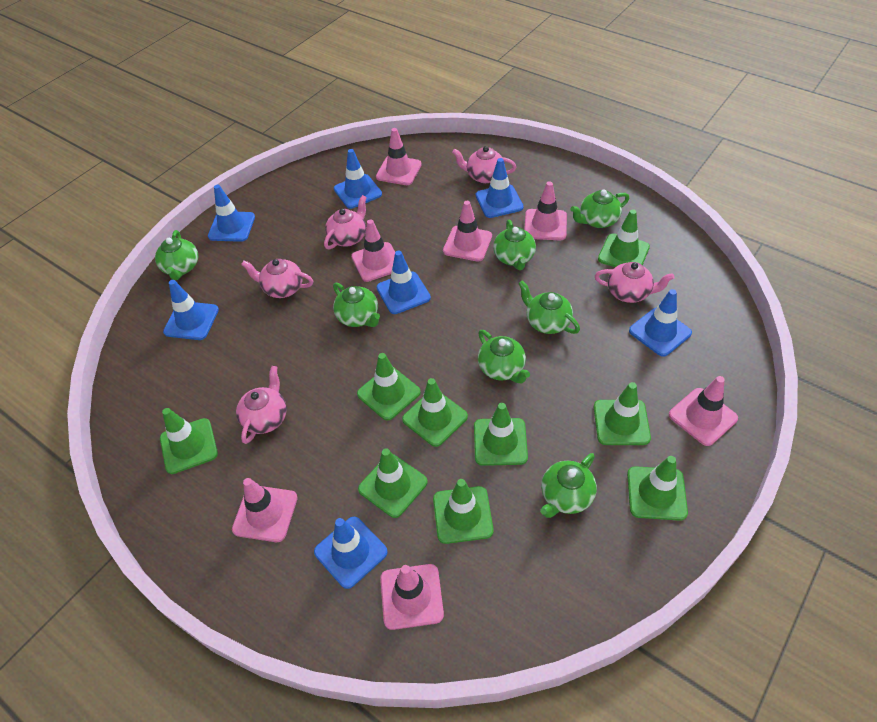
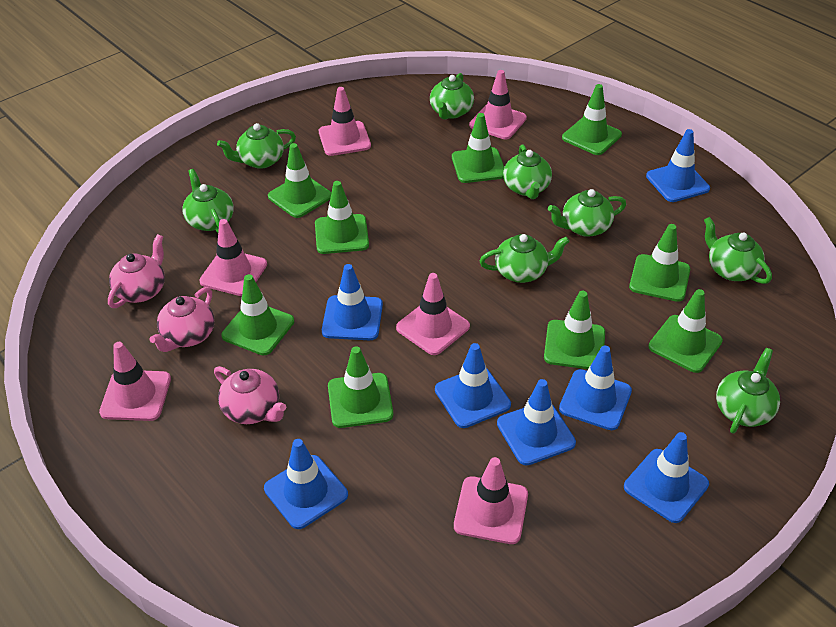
green teapot: 7 -> 8
pink teapot: 5 -> 3
pink traffic cone: 7 -> 6

